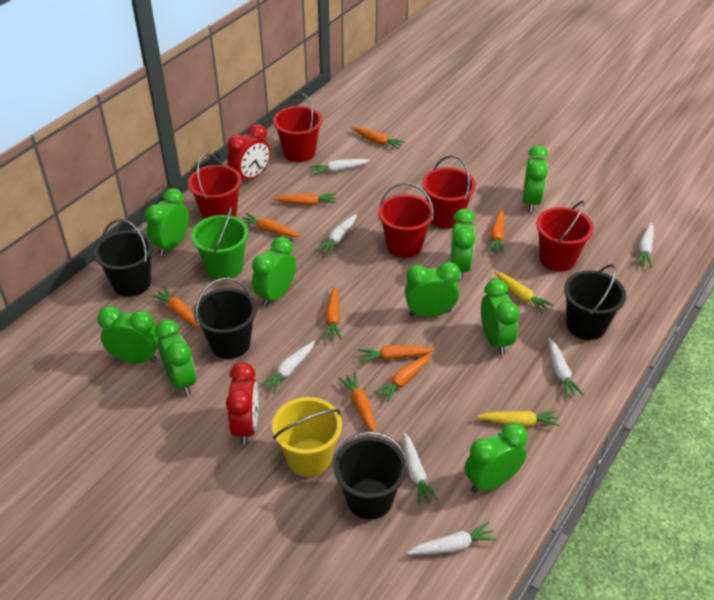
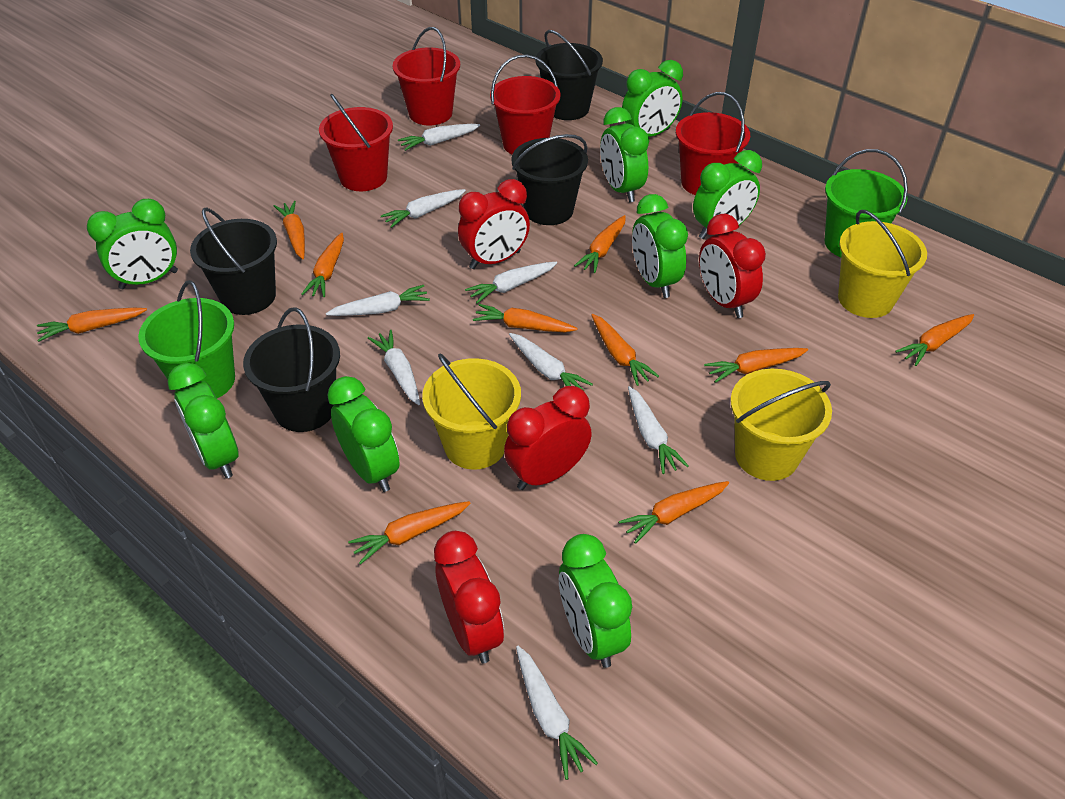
green bucket: 1 -> 2
green clock: 9 -> 8
orange carrot: 9 -> 10
red bucket: 5 -> 4
red clock: 2 -> 4
white carrot: 7 -> 8
yellow bucket: 1 -> 3
yellow carrot: 2 -> 0

